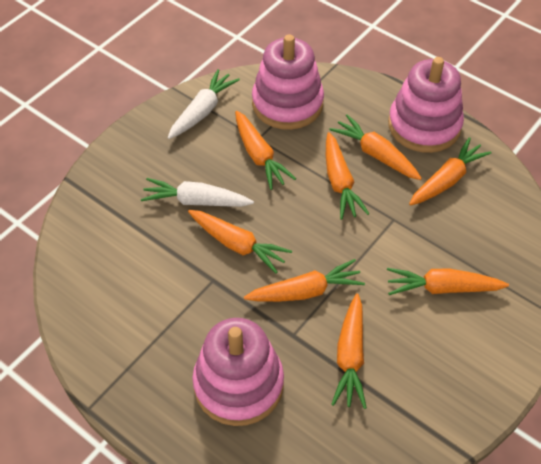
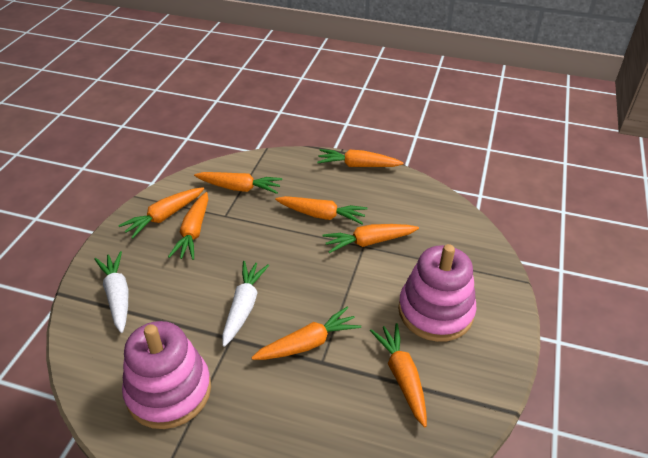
pink stacking toy: 3 -> 2

